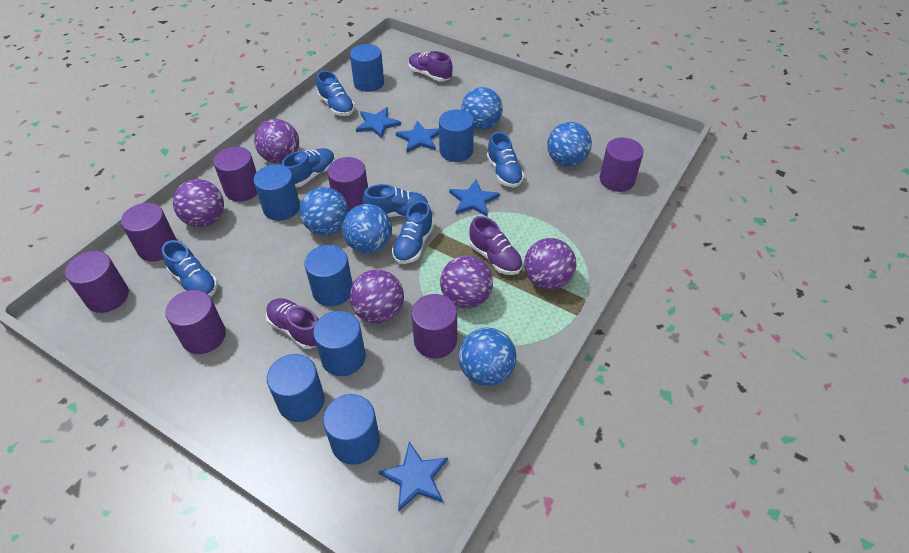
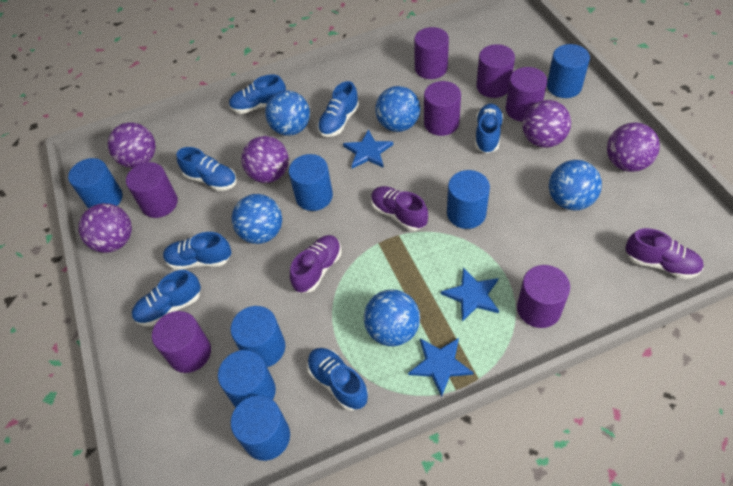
blue shoe: 6 -> 7
blue star: 4 -> 3

